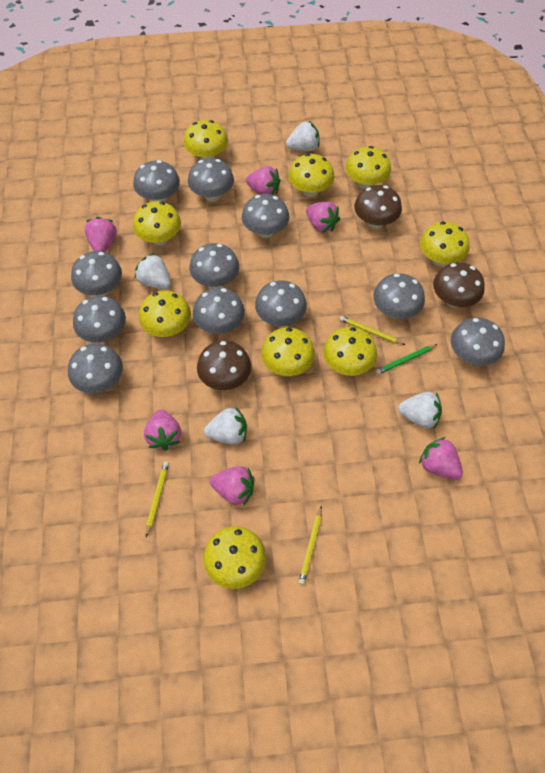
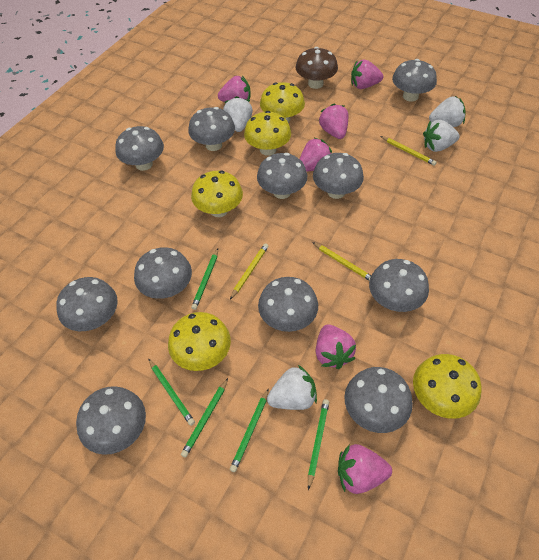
brown mushroom: 3 -> 1
green pencil: 1 -> 5
yellow mushroom: 9 -> 5

